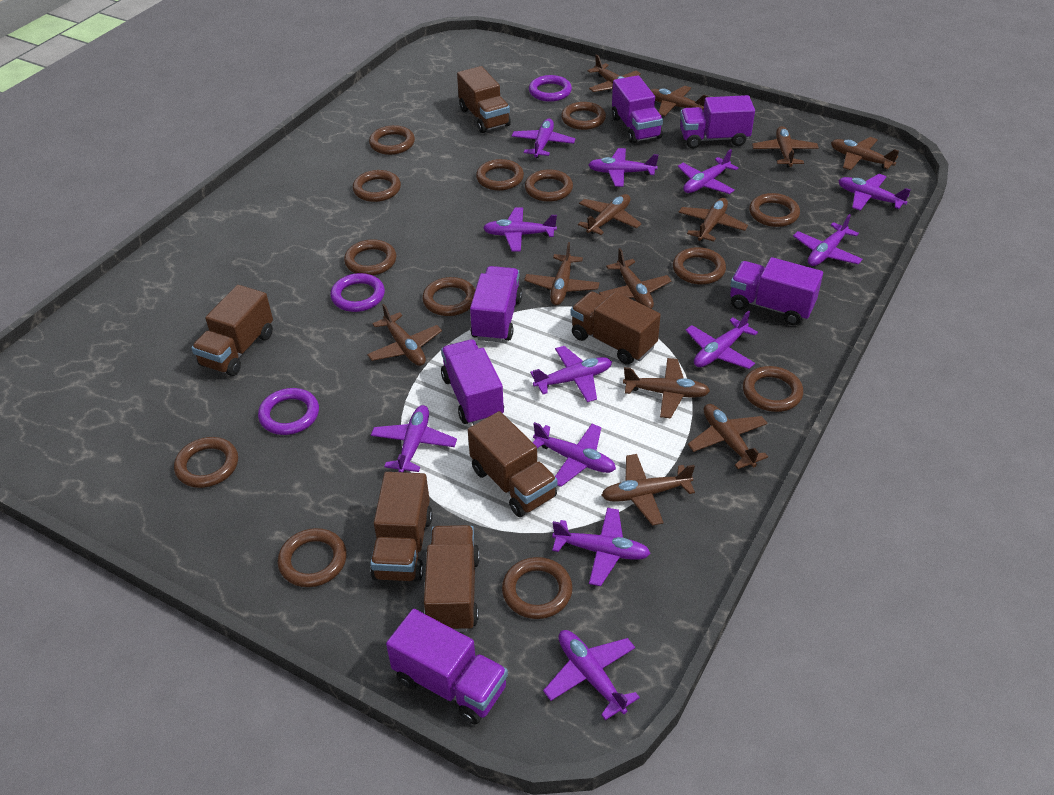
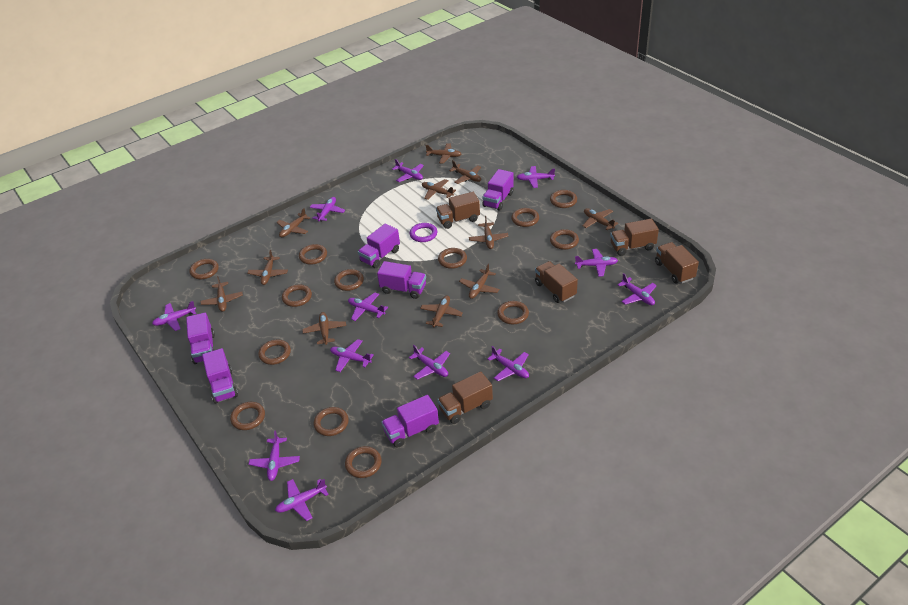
brown plane: 12 -> 11
brown truck: 6 -> 5
purple ring: 3 -> 1

